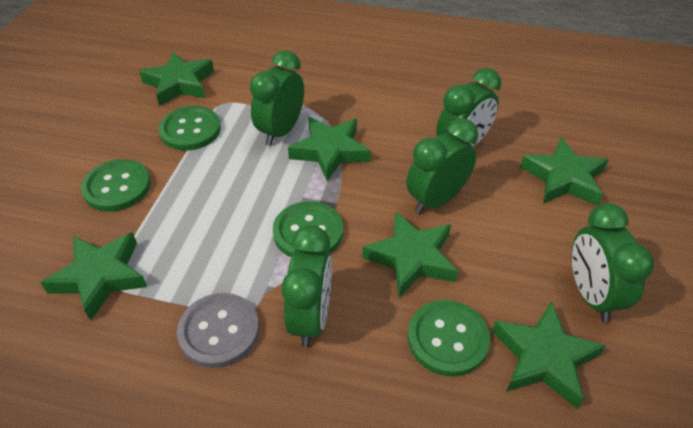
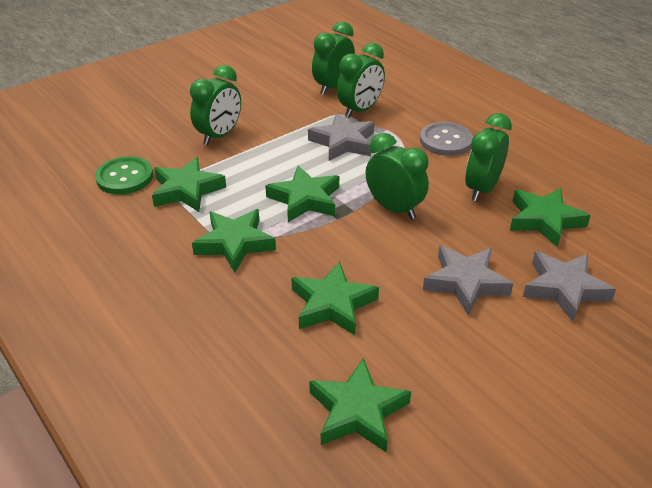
green button: 4 -> 1
grey star: 0 -> 3

